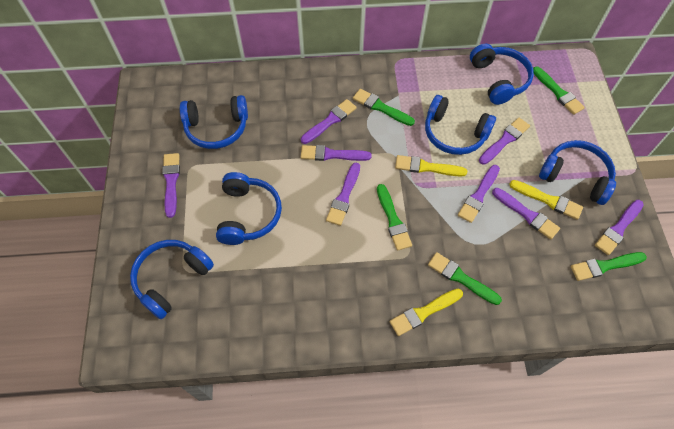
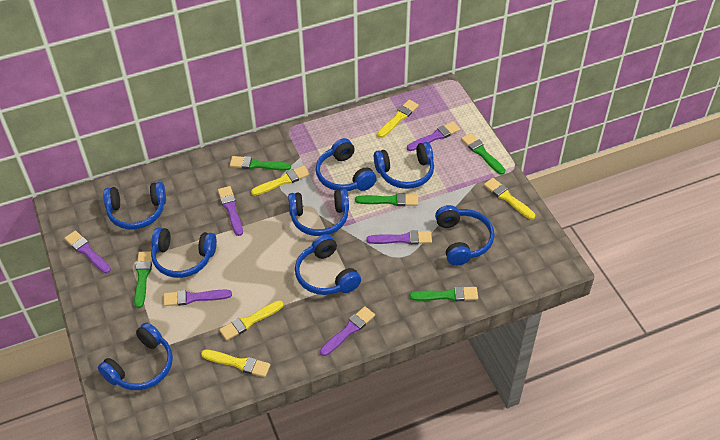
blue headphones: 6 -> 8
purple brush: 8 -> 6
yellow brush: 3 -> 5

